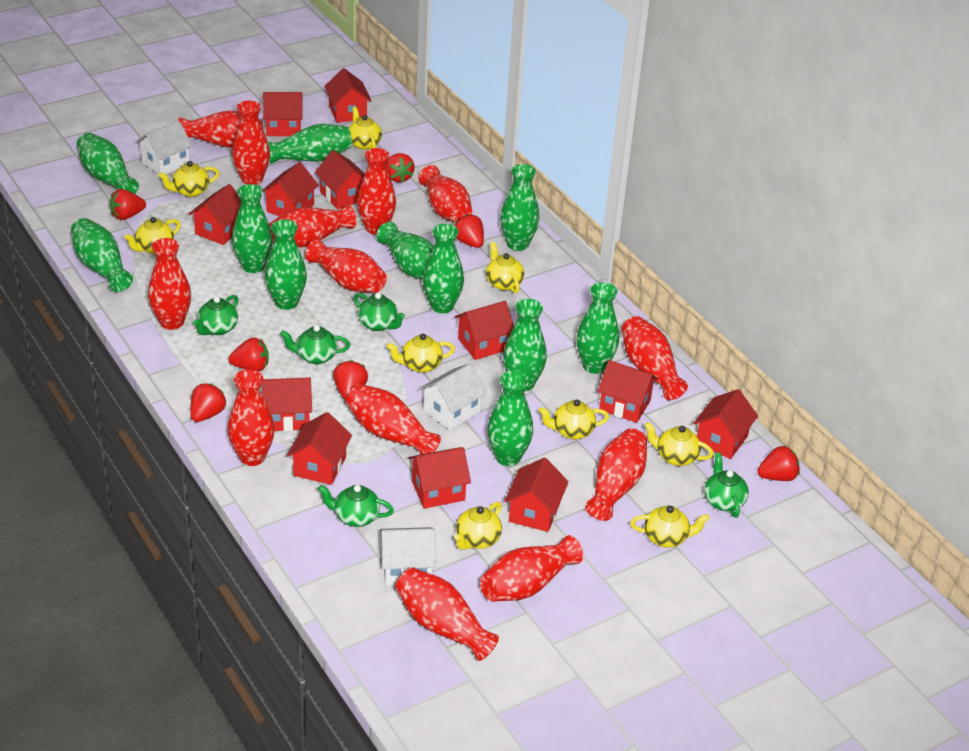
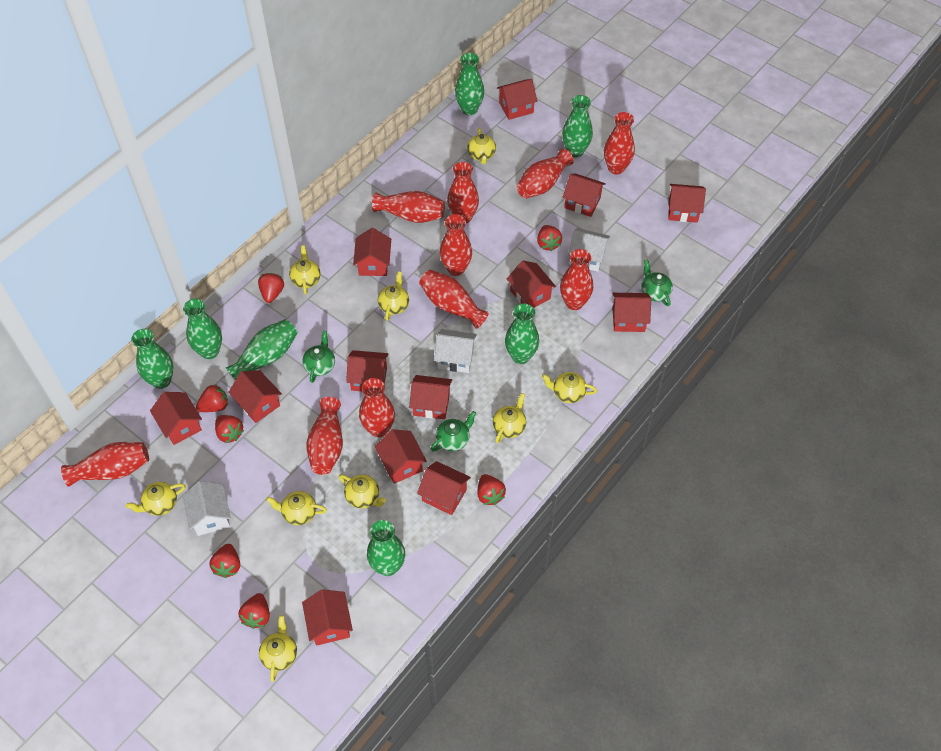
green teapot: 5 -> 3
green vase: 11 -> 7
red house: 12 -> 13
red vase: 13 -> 10

